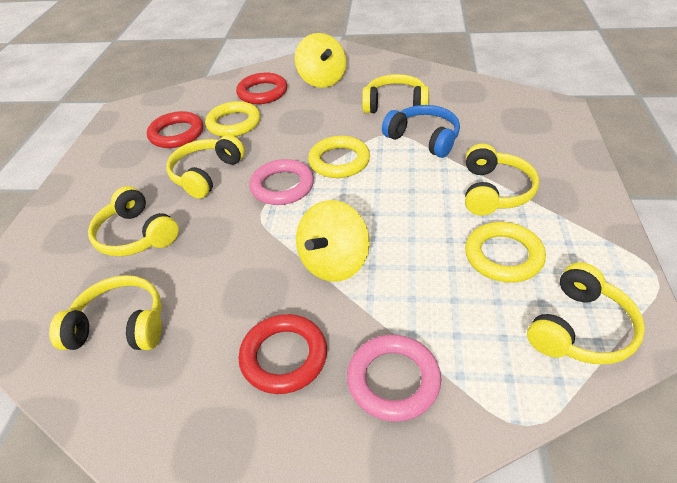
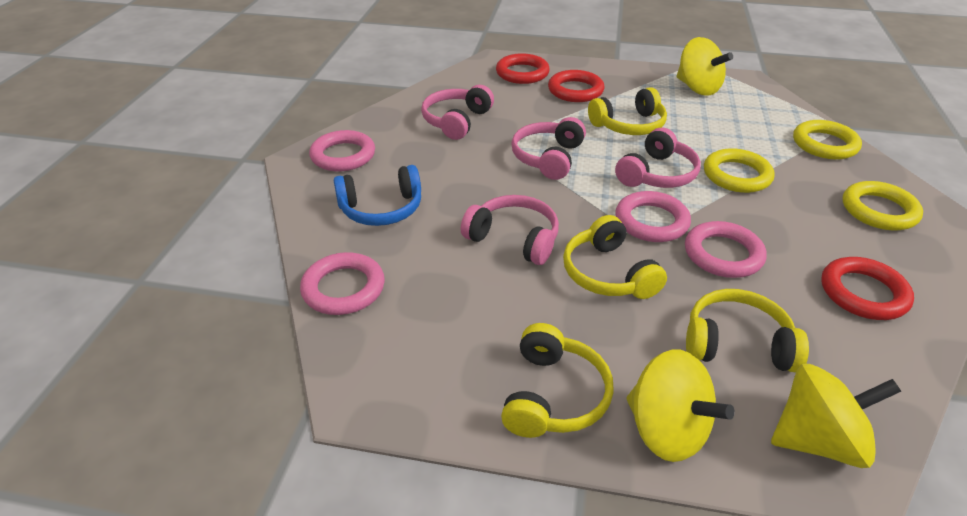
pink headphones: 0 -> 4
pink ring: 2 -> 4
yellow headphones: 6 -> 4
yellow spinning top: 2 -> 3

